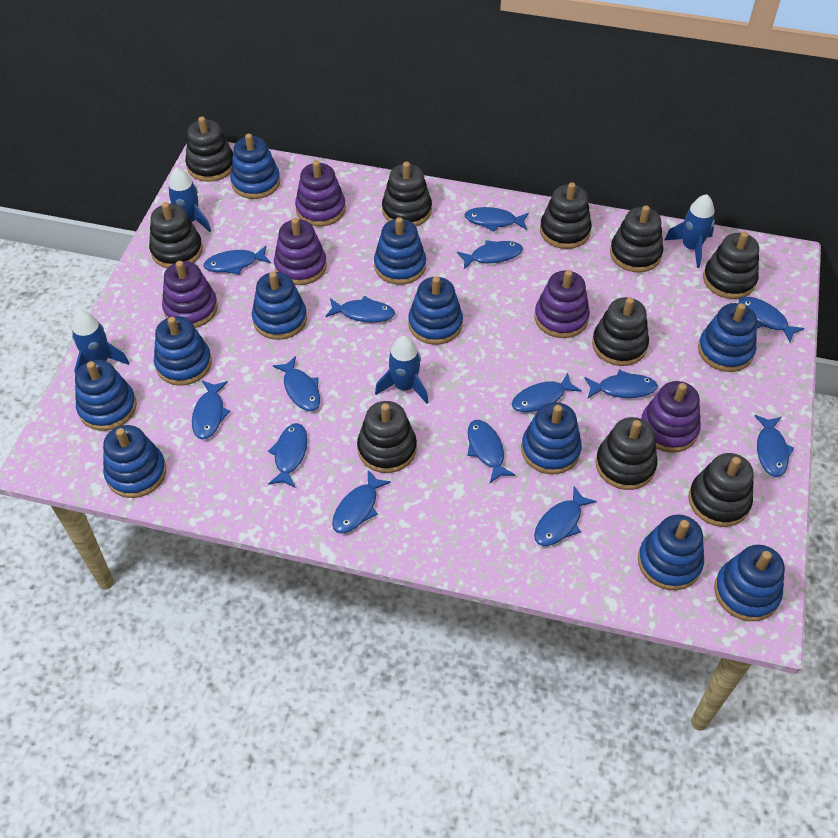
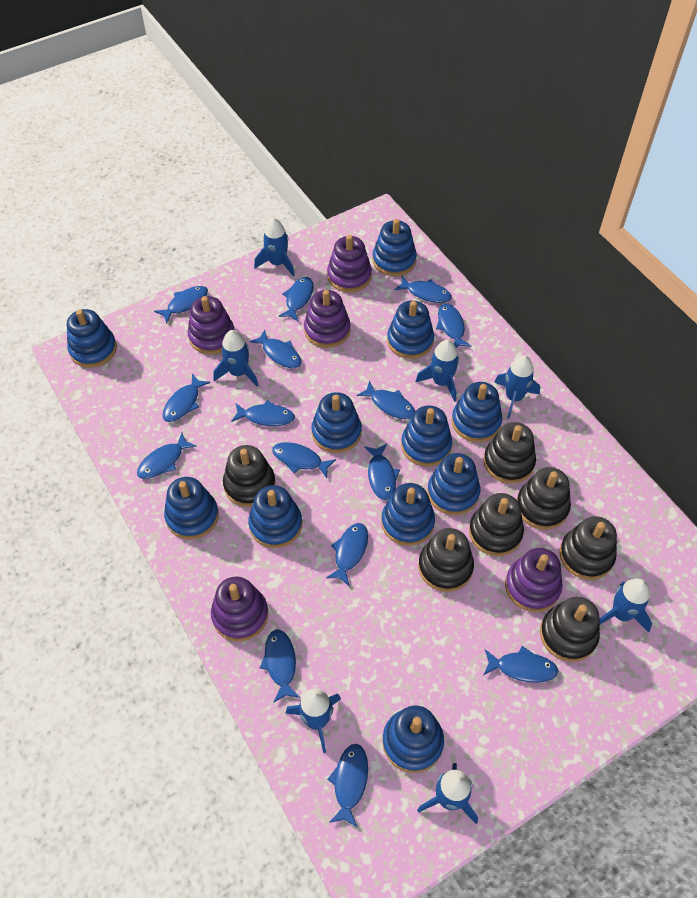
black stacking toy: 10 -> 7
blue fish: 14 -> 15
blue rocket: 4 -> 7

